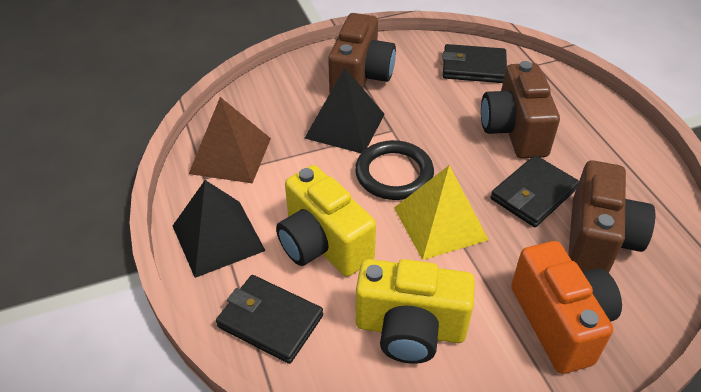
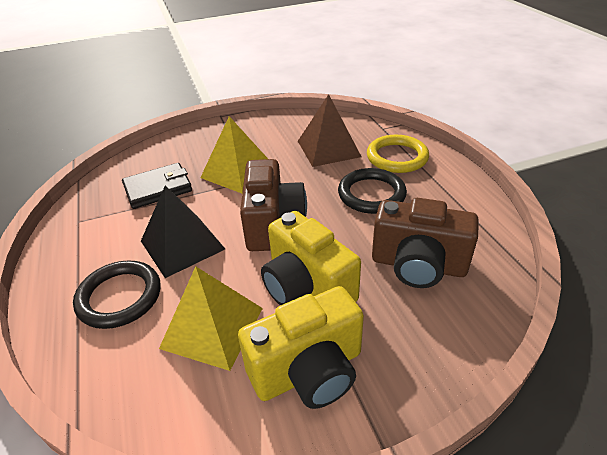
black pyramid: 2 -> 1
black ring: 1 -> 2
black wallet: 3 -> 1
brown camera: 3 -> 2
orange camera: 1 -> 0
yellow pyramid: 1 -> 2
yellow ring: 0 -> 1

